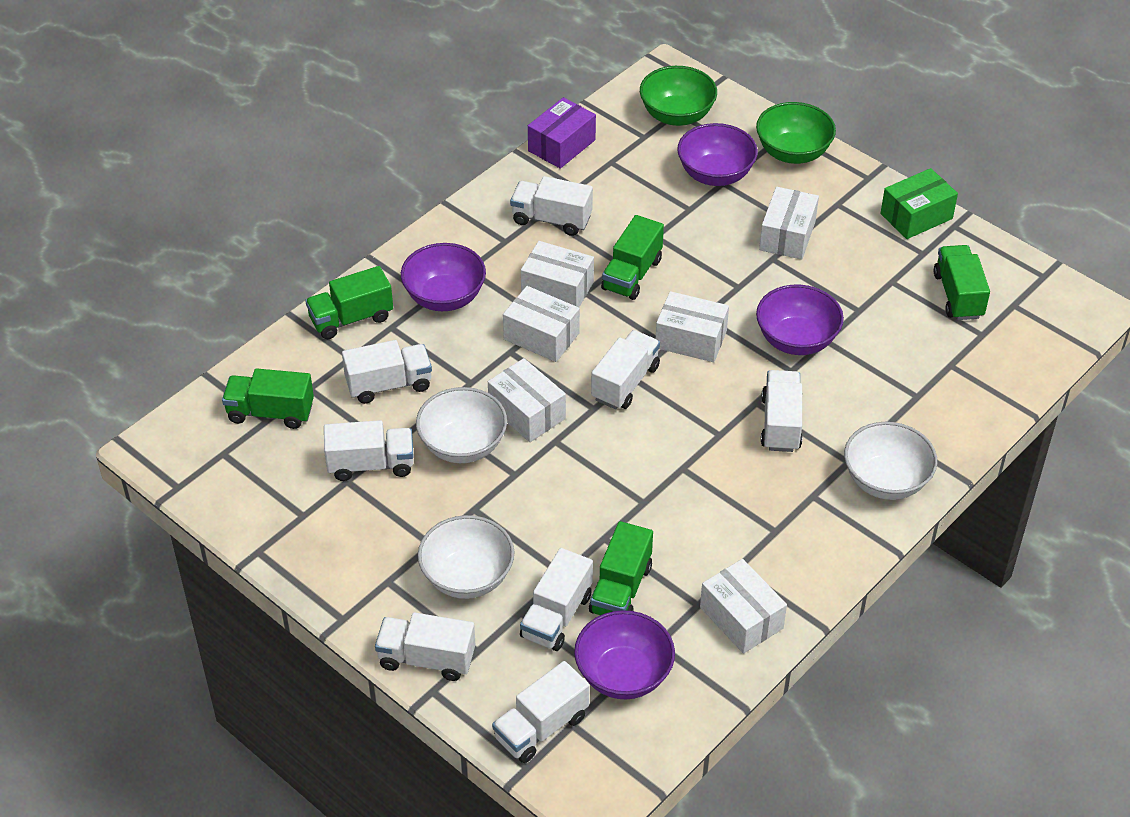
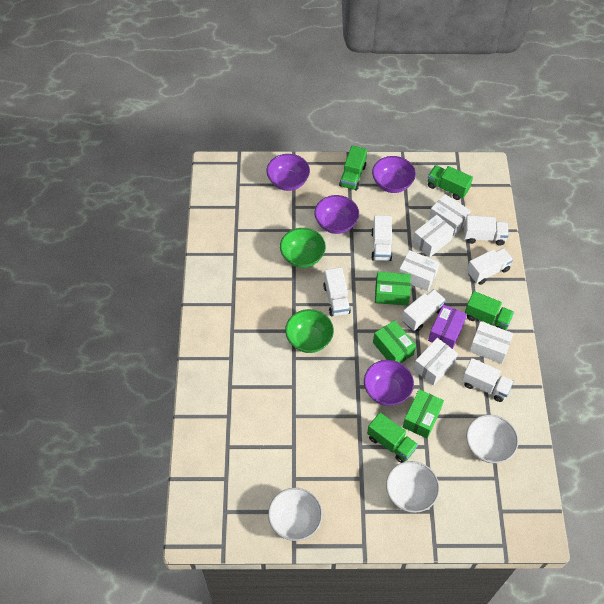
green box: 1 -> 3
green truck: 5 -> 4
white box: 6 -> 5
white truck: 8 -> 6

